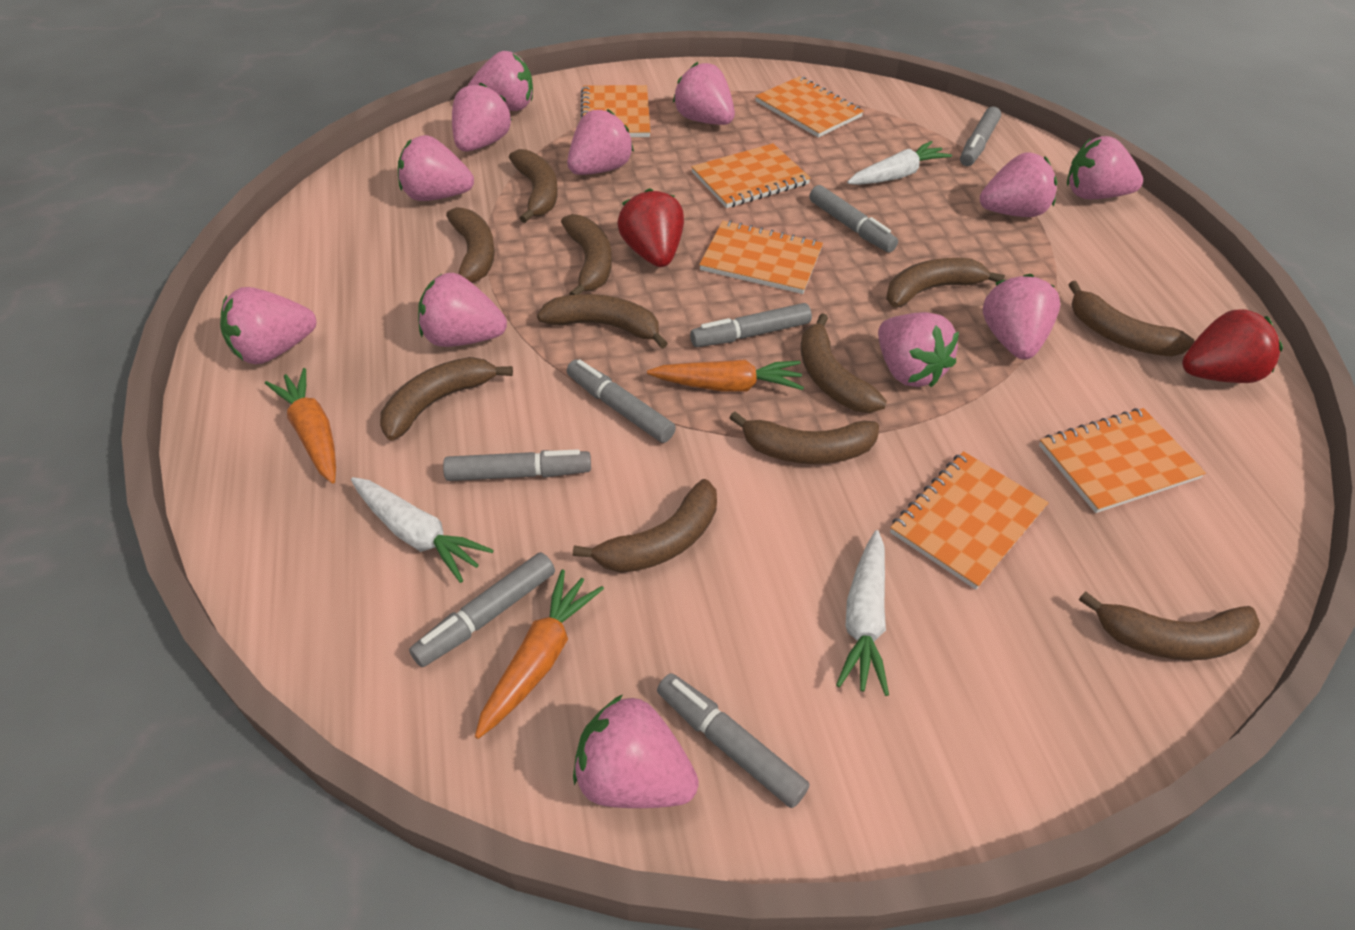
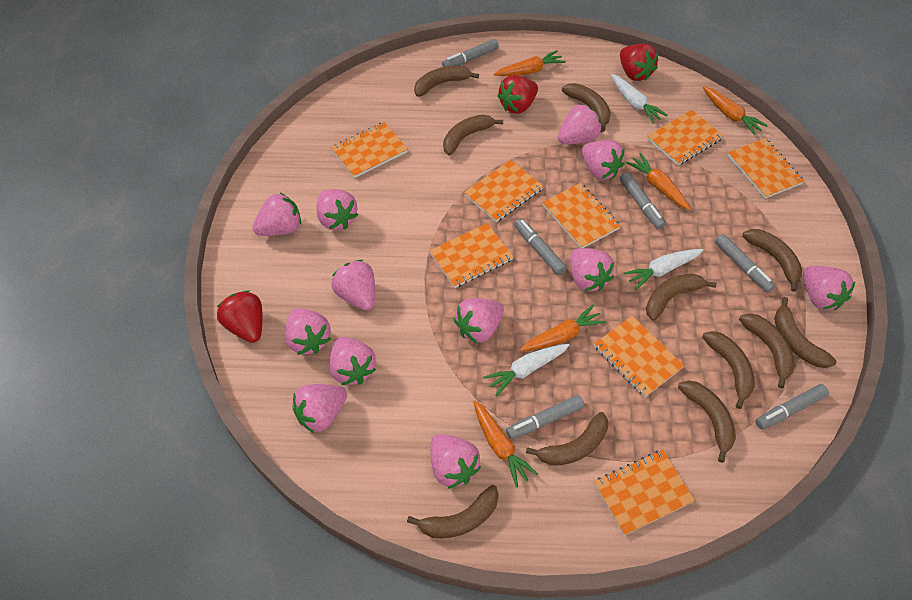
grey marker: 7 -> 6
orange carrot: 3 -> 5
orange notebook: 6 -> 8
red strawberry: 2 -> 3

